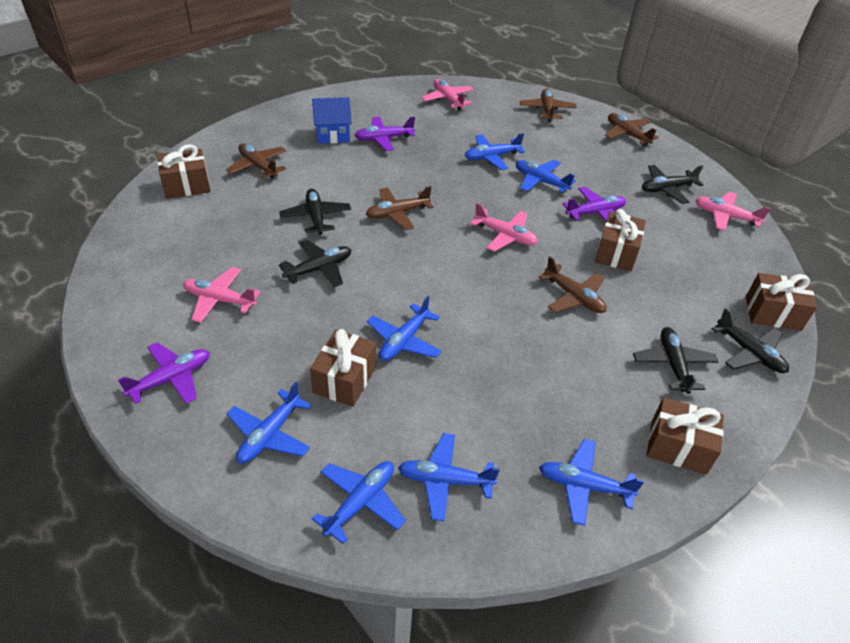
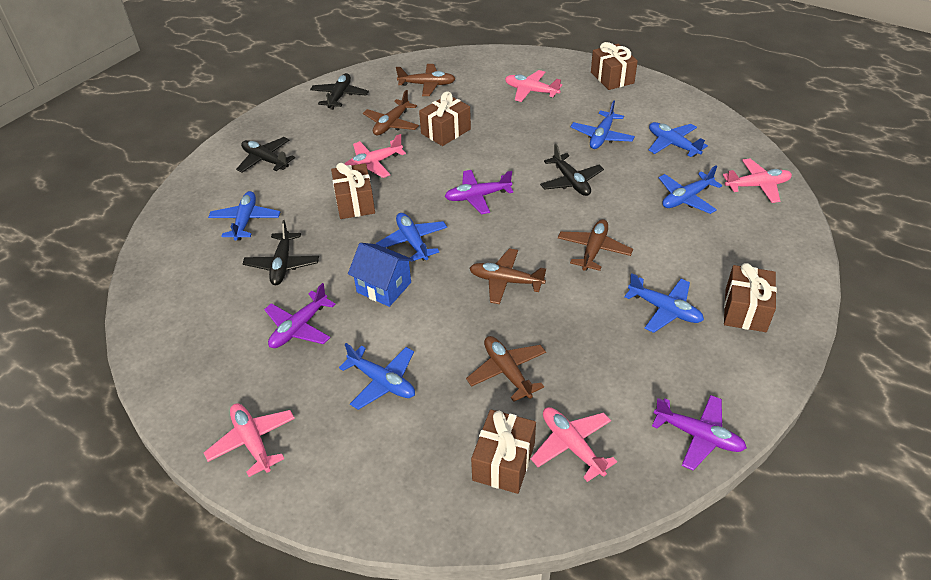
black plane: 5 -> 4
pink plane: 4 -> 5

